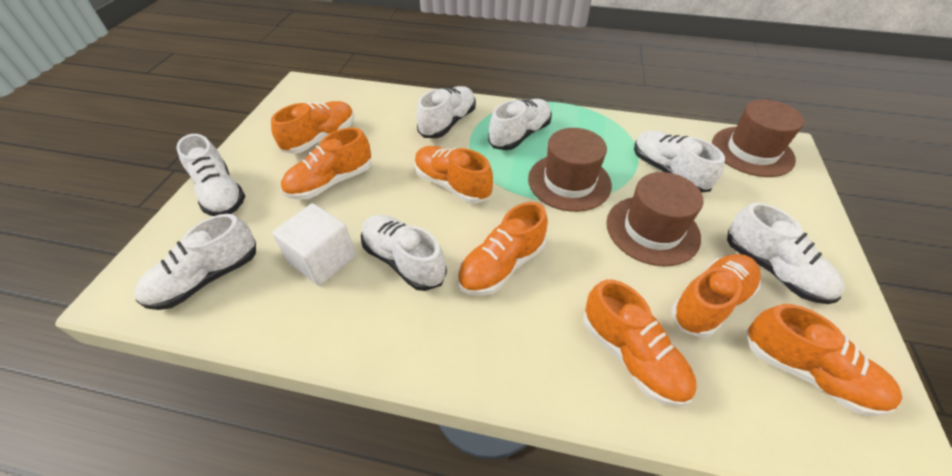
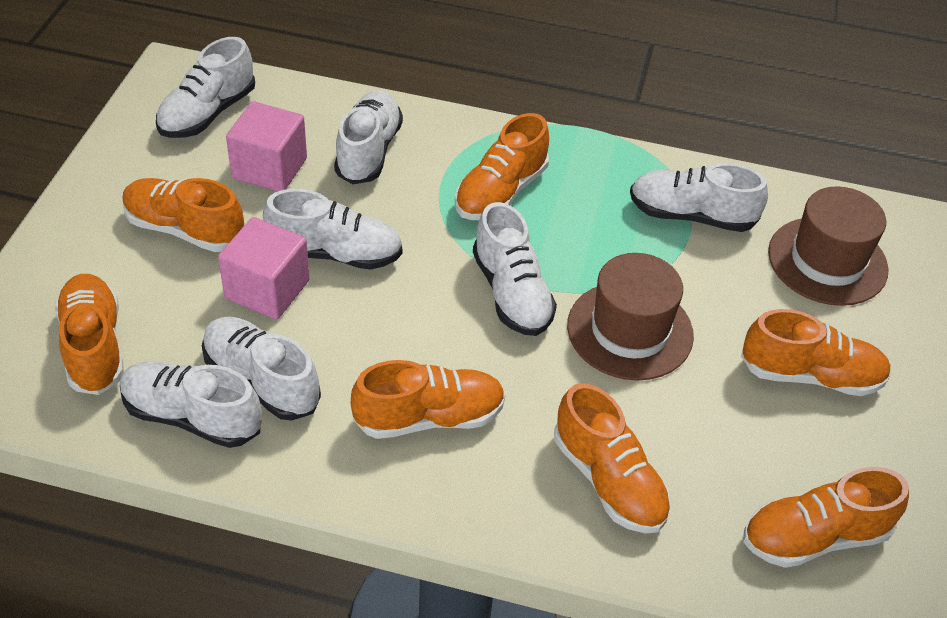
brown hat: 3 -> 2
pink cube: 0 -> 2
white cube: 1 -> 0

